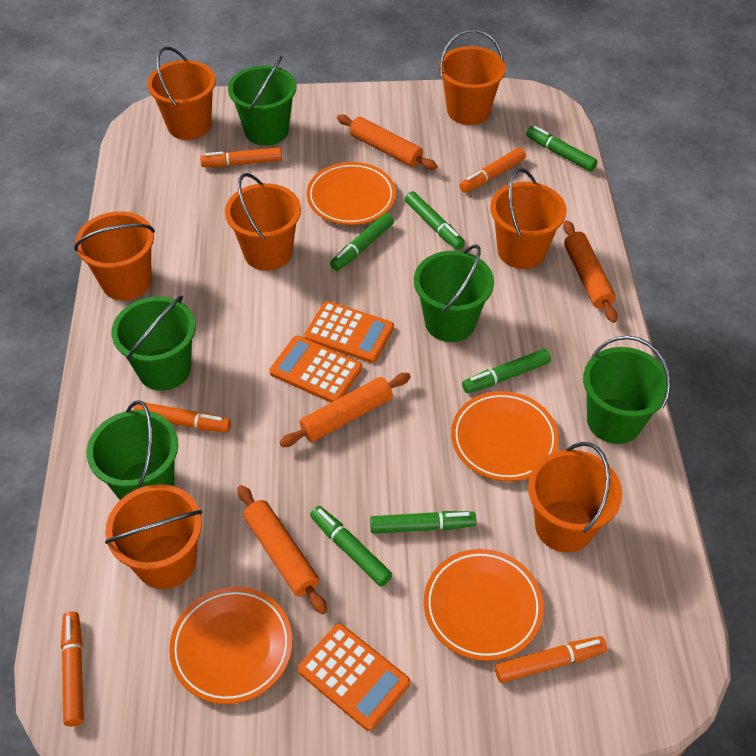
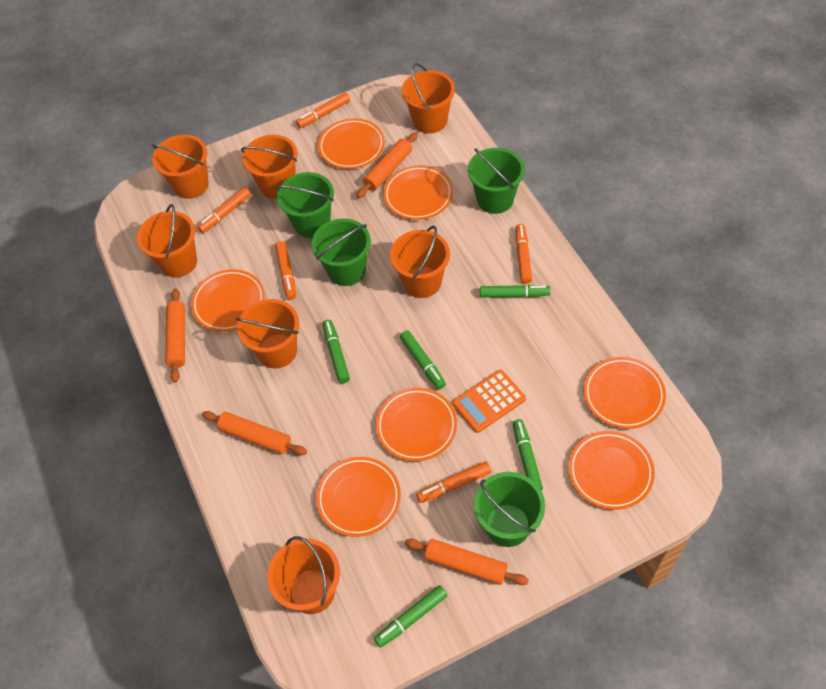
green bucket: 5 -> 4
green marker: 6 -> 5
orange calculator: 3 -> 1
orange plate: 4 -> 7

